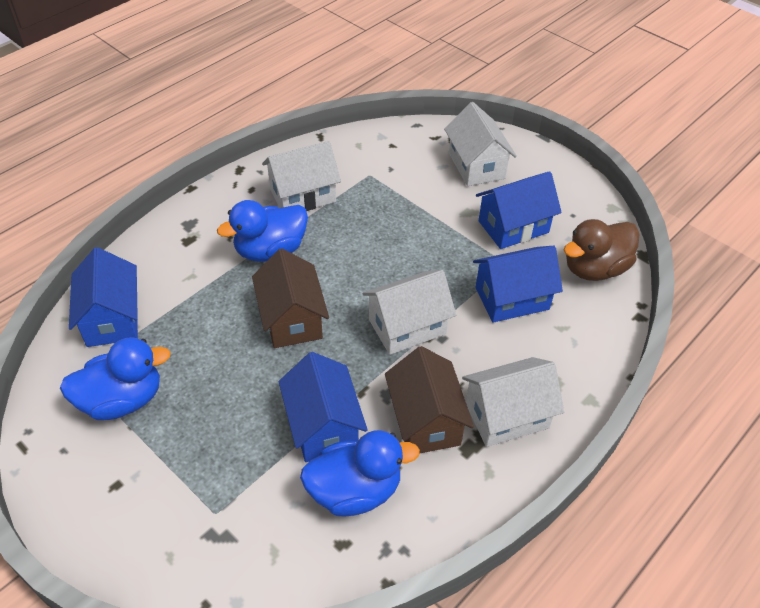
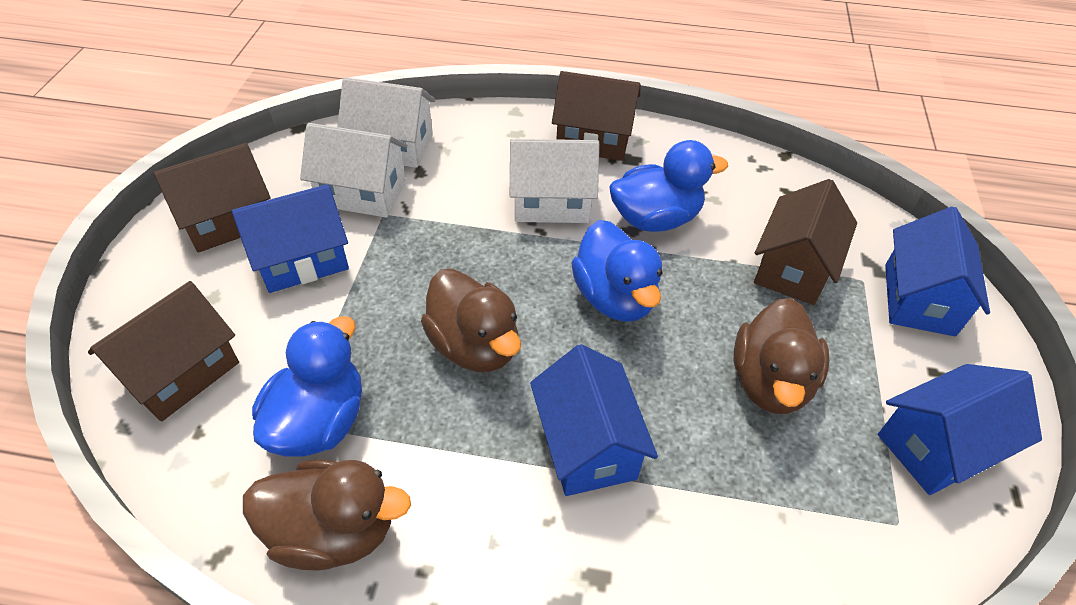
brown duck: 1 -> 3
brown house: 2 -> 4
white house: 4 -> 3

